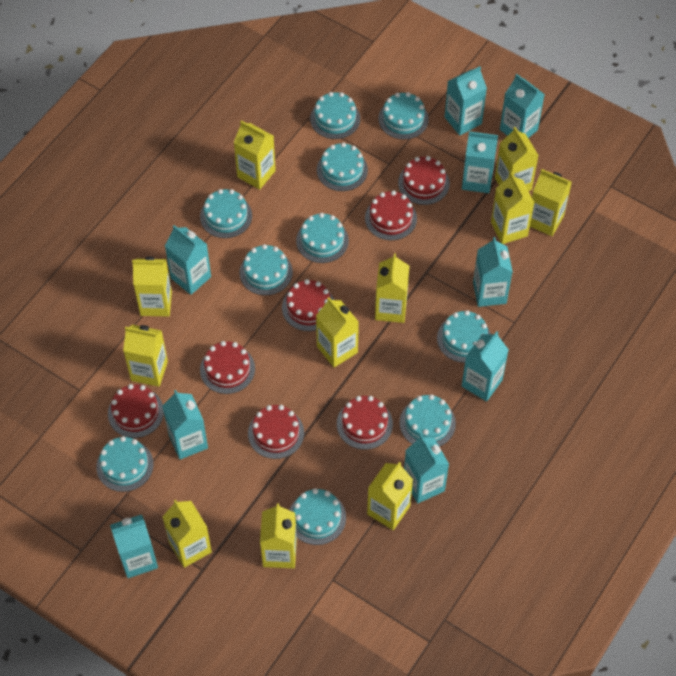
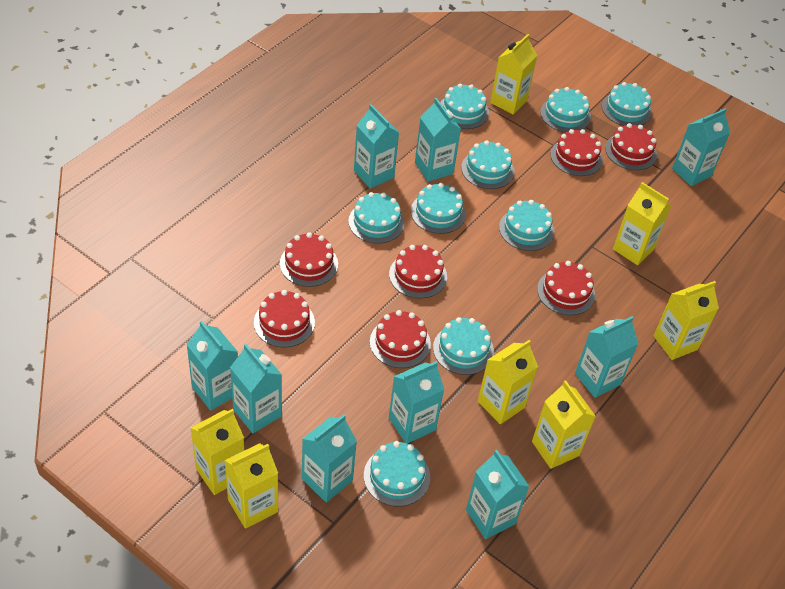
turquoise cake: 10 -> 9
yellow carton: 11 -> 7

